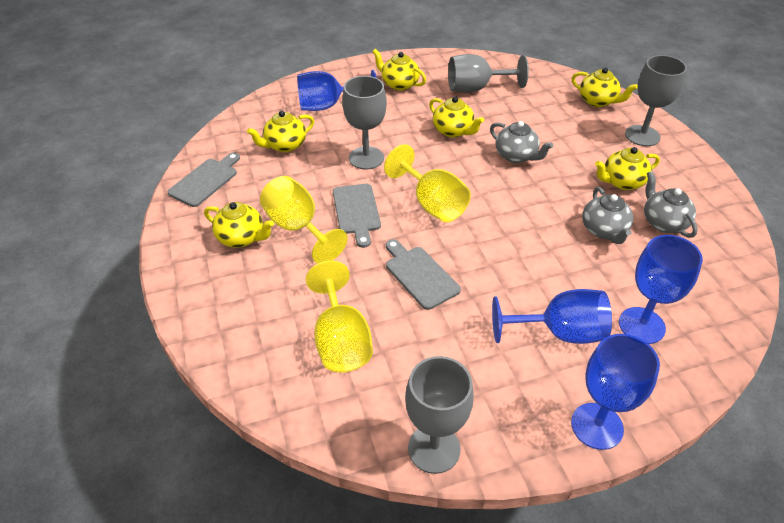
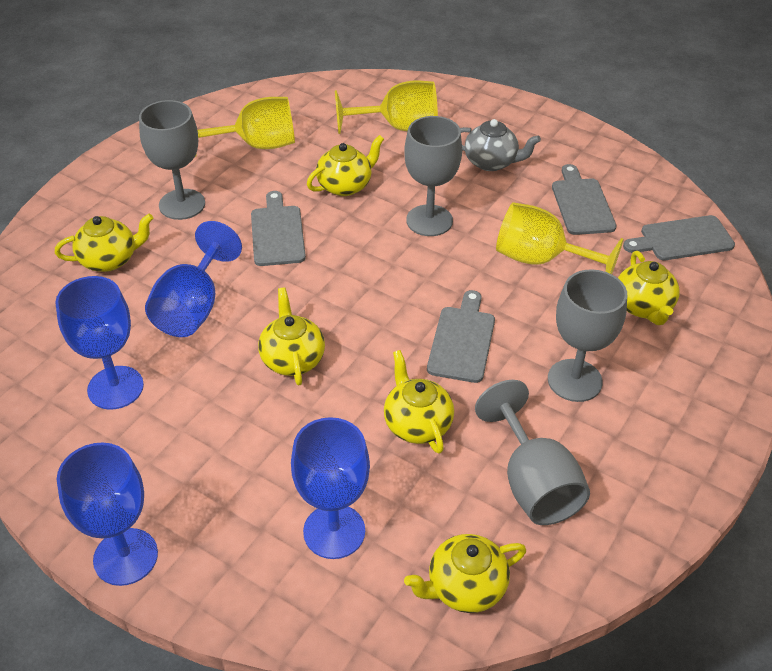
grey cutting board: 3 -> 4
grey teapot: 3 -> 1

